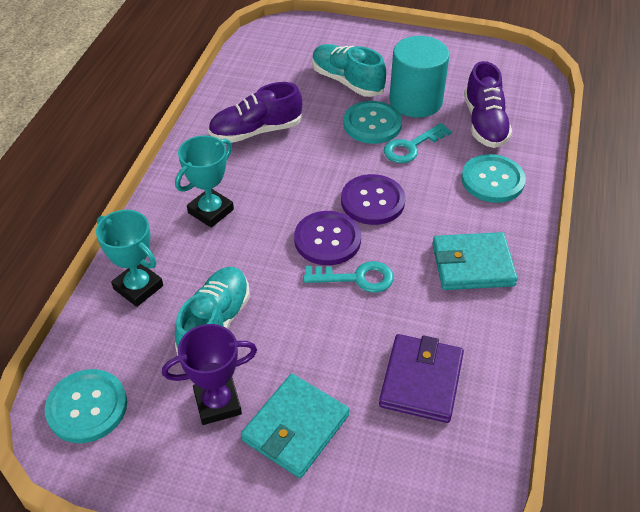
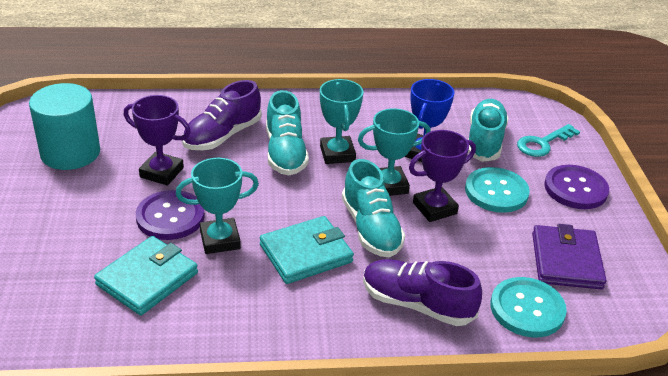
blue trophy: 0 -> 1
purple trophy: 1 -> 2
turquoise button: 3 -> 2
turquoise key: 2 -> 1
turquoise shoe: 2 -> 3
turquoise trophy: 2 -> 3

